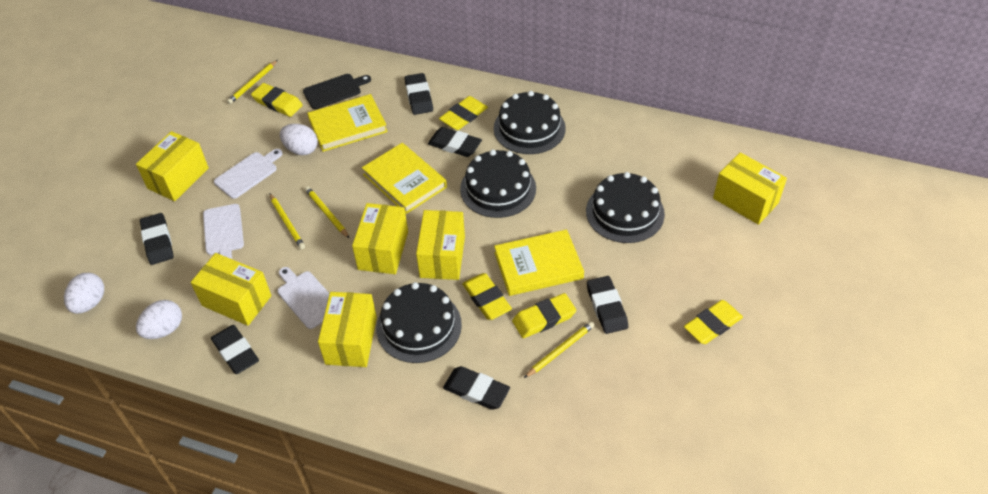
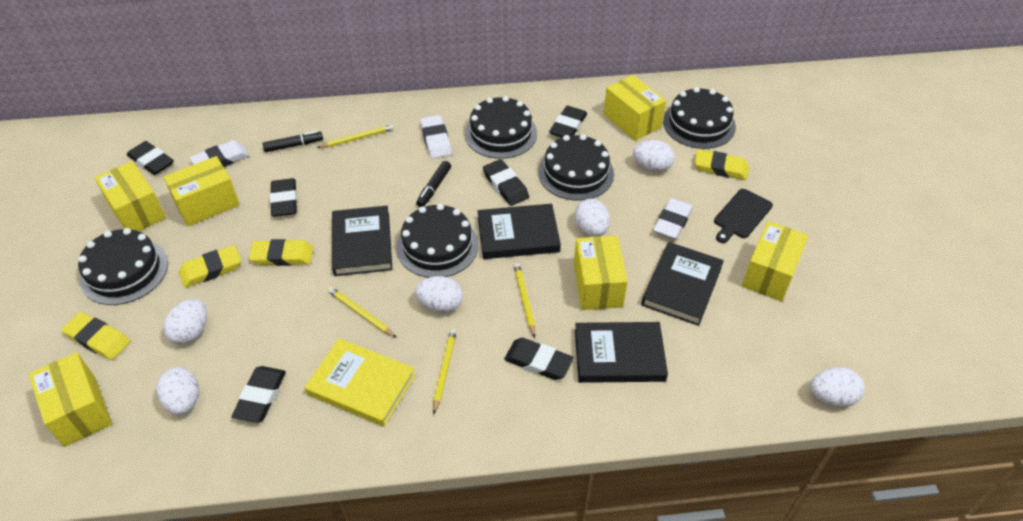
black book: 0 -> 4
black cake: 4 -> 5
black marker: 0 -> 2
white cutting board: 3 -> 0
white egg: 3 -> 6
white eraser: 0 -> 3
yellow book: 3 -> 1
yellow eraser: 5 -> 4

